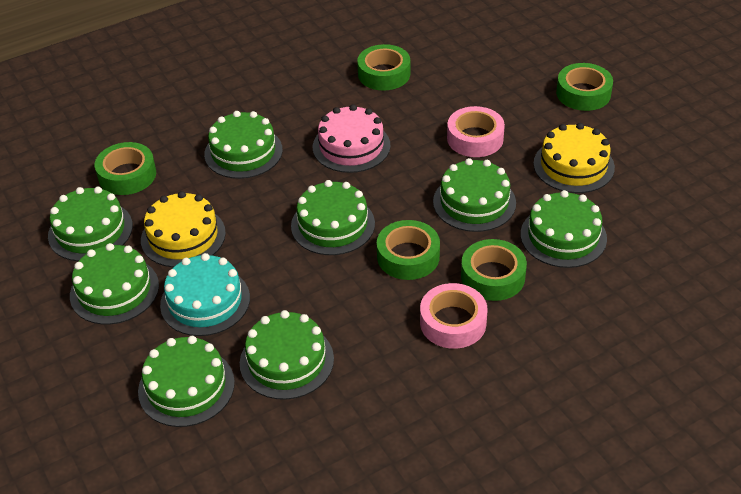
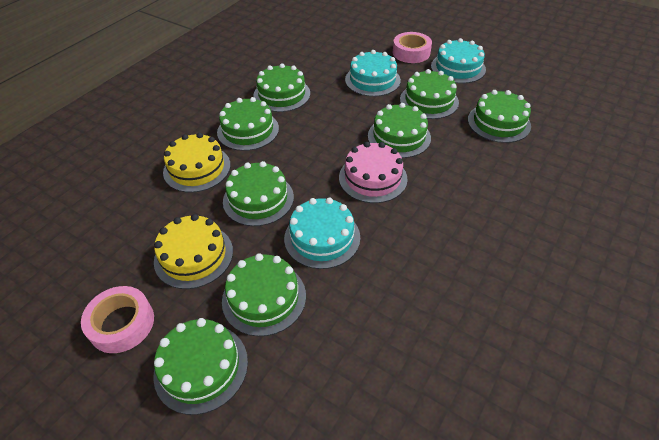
green tape: 5 -> 0
turquoise cake: 1 -> 3

